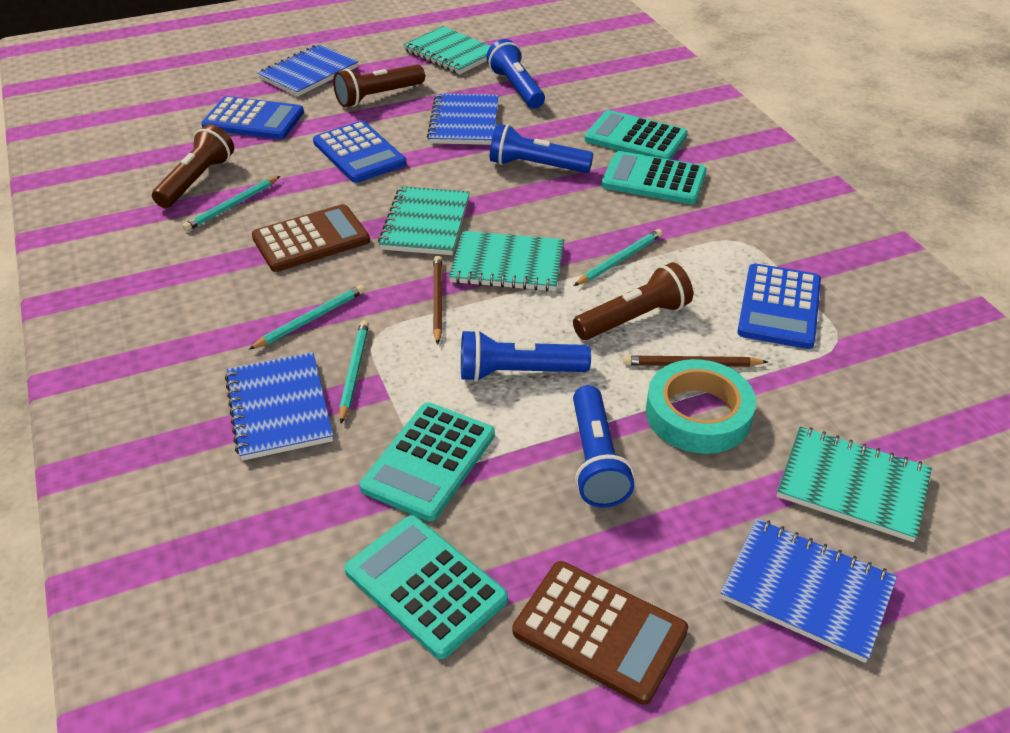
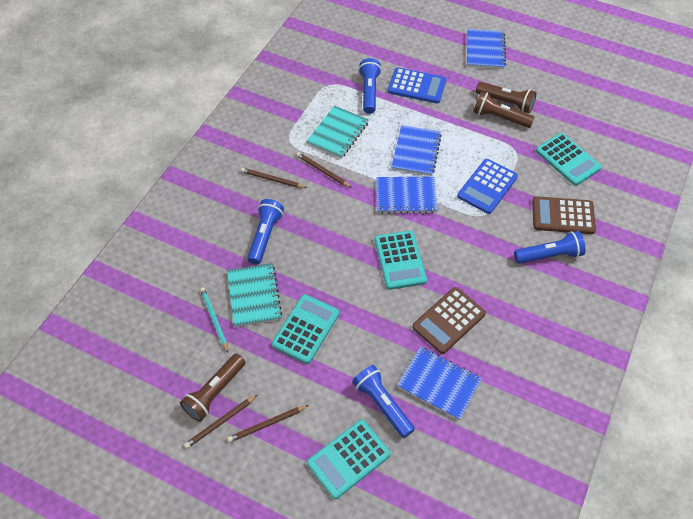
blue calculator: 3 -> 2
brown pencil: 2 -> 4
turquoise notebook: 4 -> 2
turquoise pencil: 4 -> 1
turquoise tape: 1 -> 0

